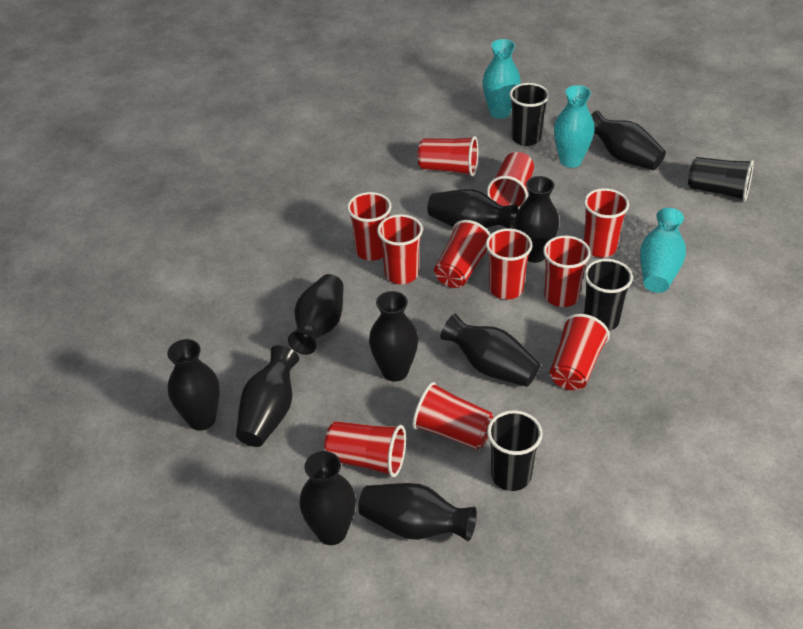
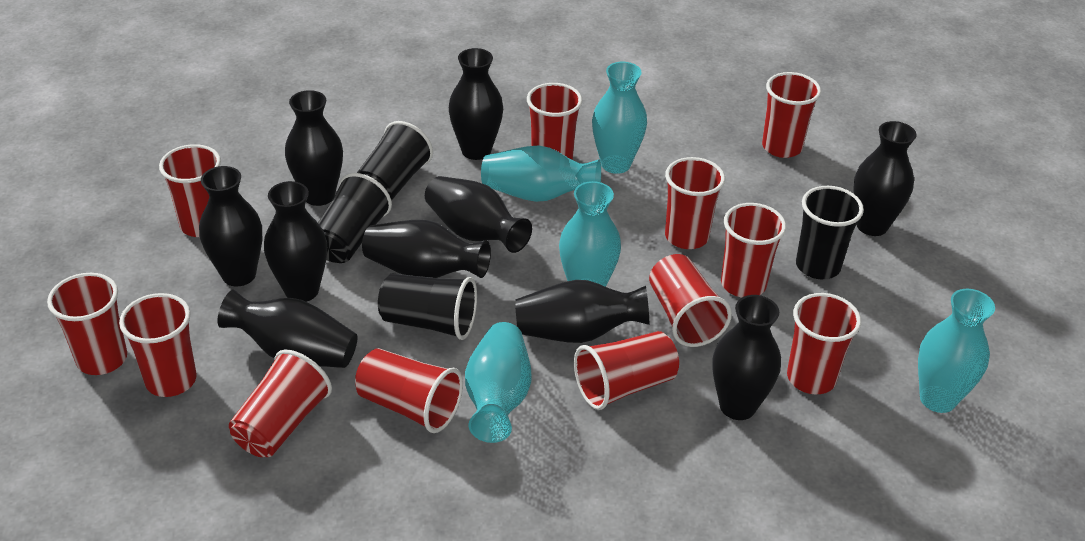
red cup: 11 -> 12
turquoise vase: 3 -> 5

